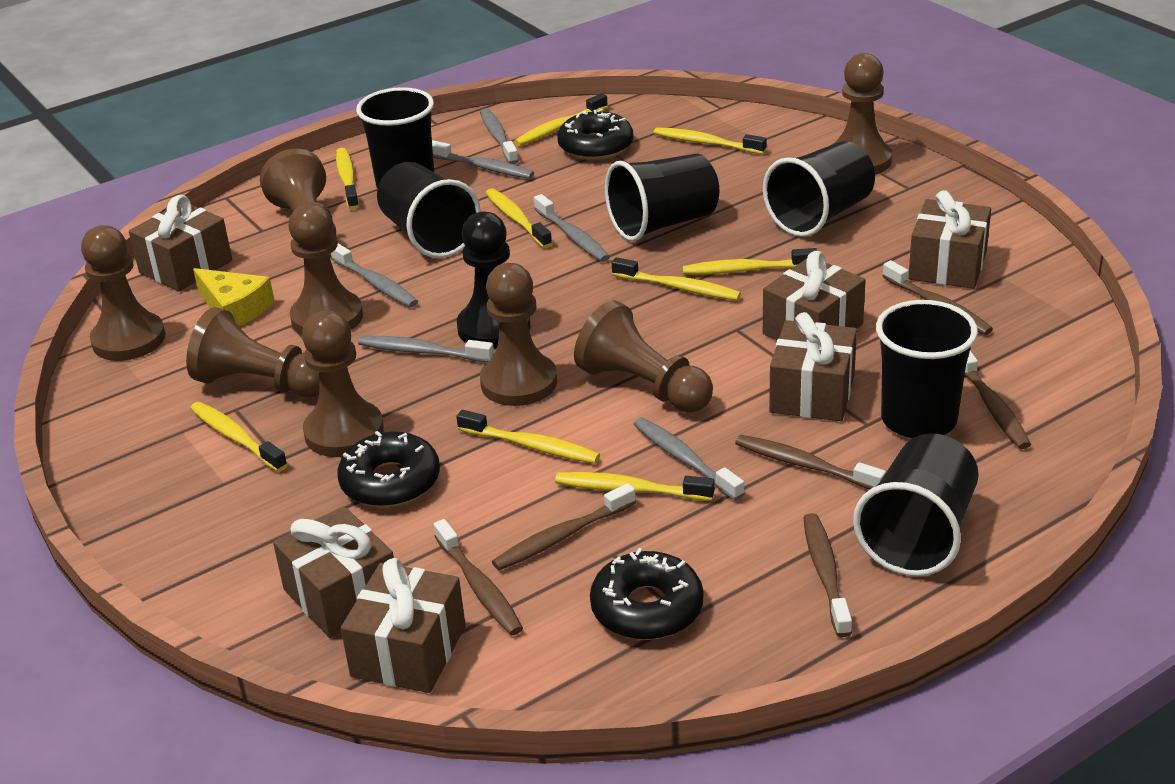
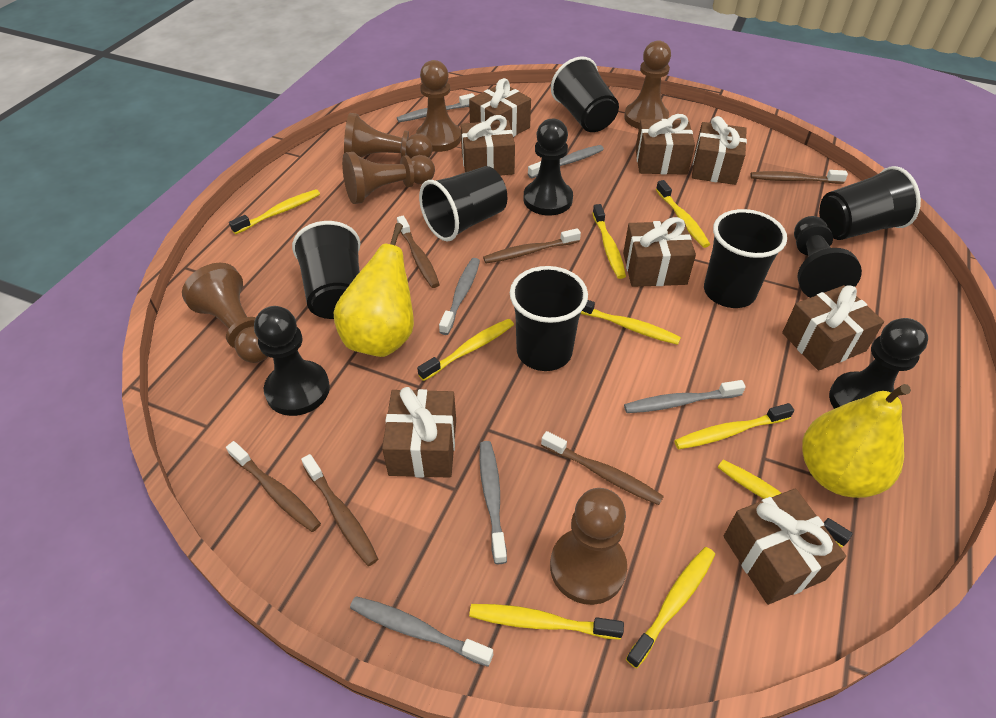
black donut: 3 -> 0
black pawn: 1 -> 4
brown gift: 6 -> 8
brown pawn: 8 -> 6
yellow cheese: 1 -> 0
yellow pear: 0 -> 2

